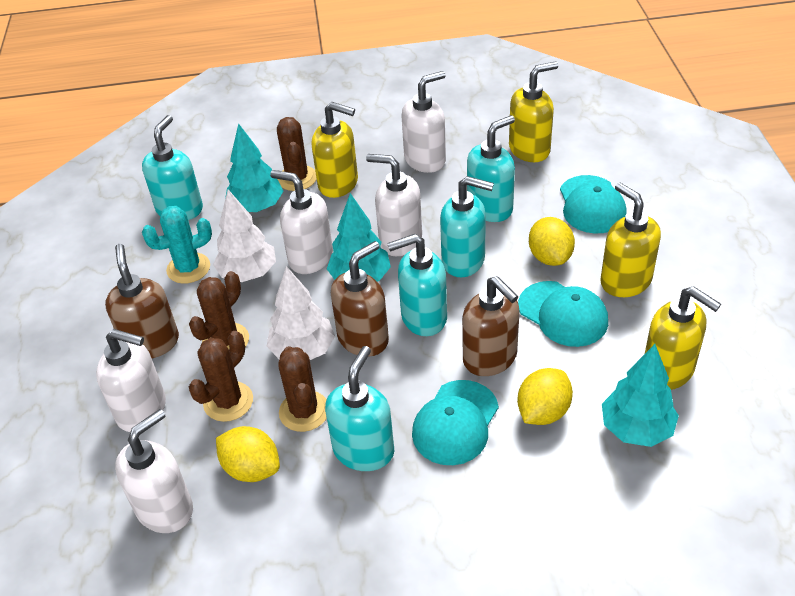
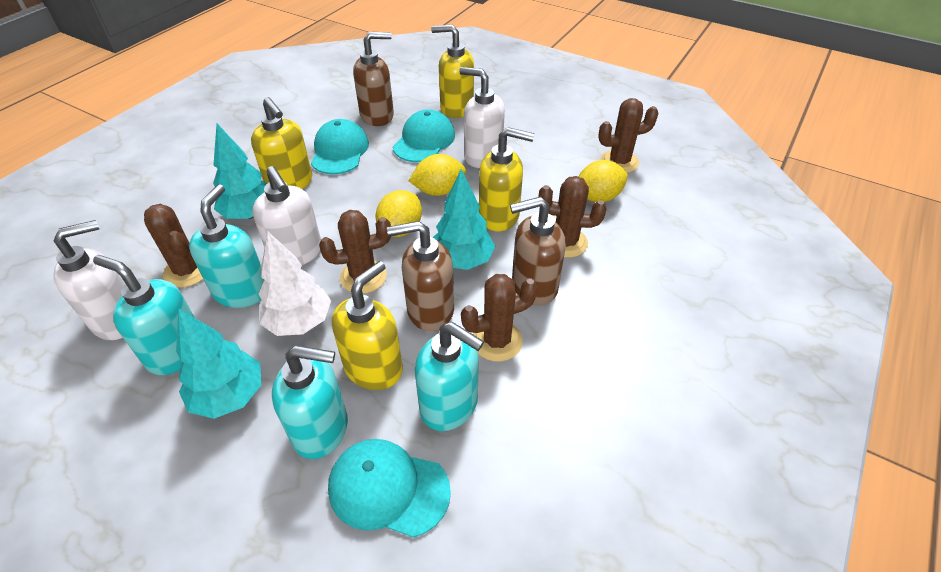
brown cactus: 4 -> 5
turquoise cactus: 1 -> 0
turquoise soap dispenser: 5 -> 4
white soap dispenser: 5 -> 3
white tree: 2 -> 1

